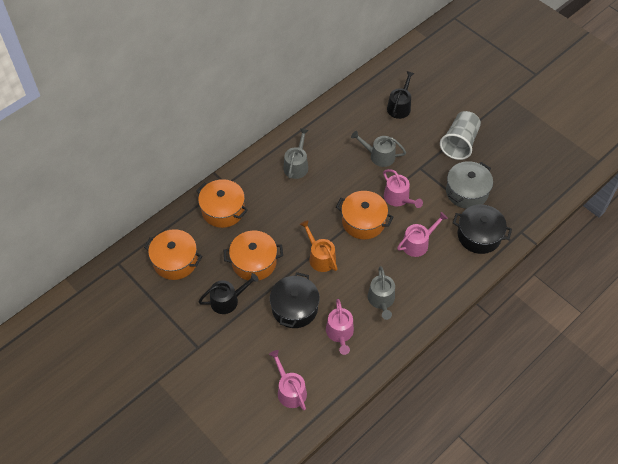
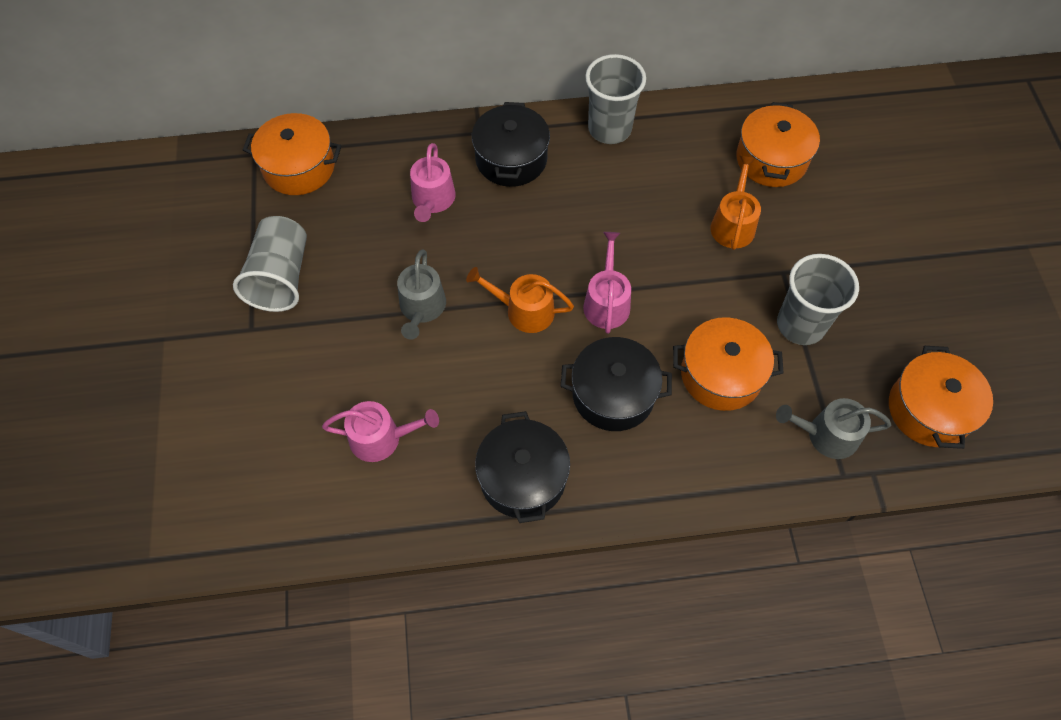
black pot: 2 -> 3
black watering can: 2 -> 0
grey cup: 1 -> 3
grey pot: 1 -> 0
grey watering can: 3 -> 2
orange watering can: 1 -> 2
pink watering can: 4 -> 3

